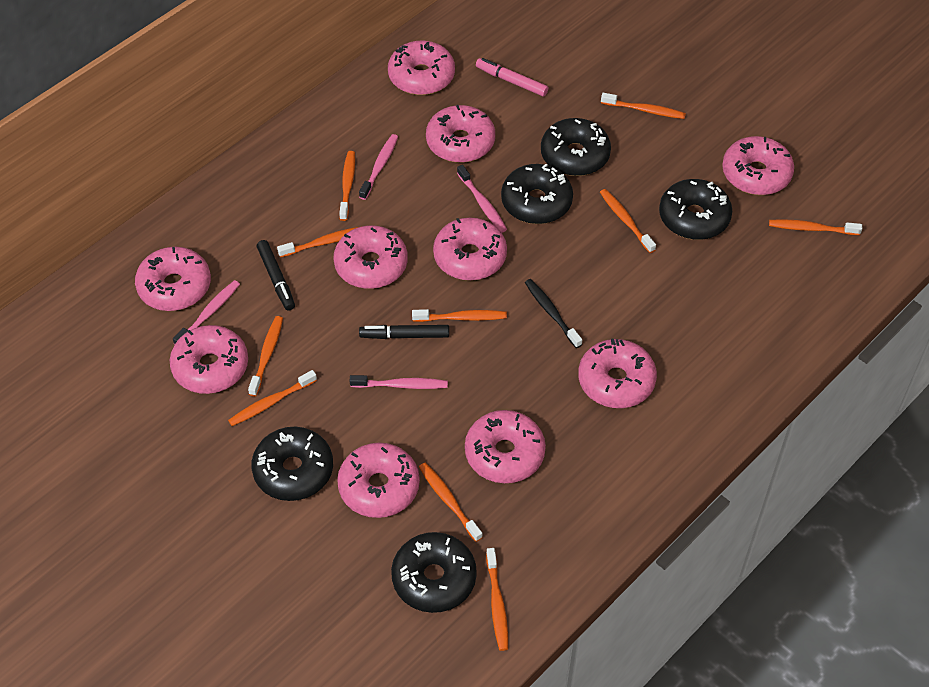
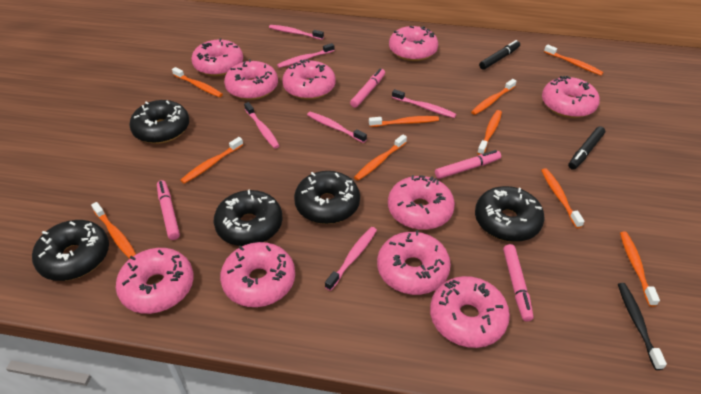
pink marker: 1 -> 4
pink toothbrush: 4 -> 6

